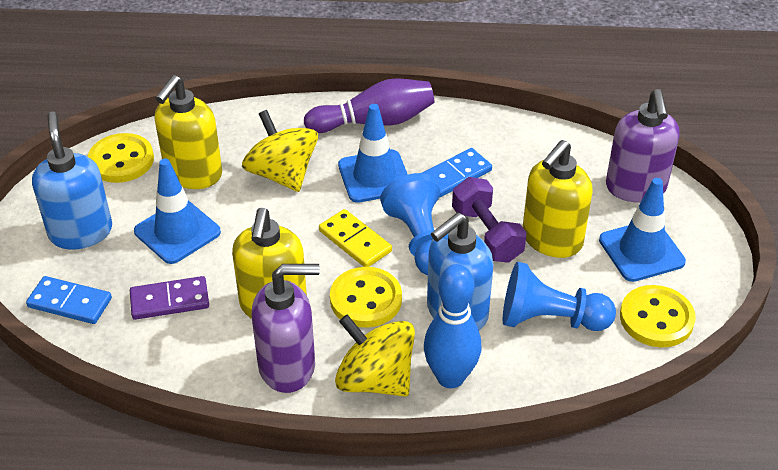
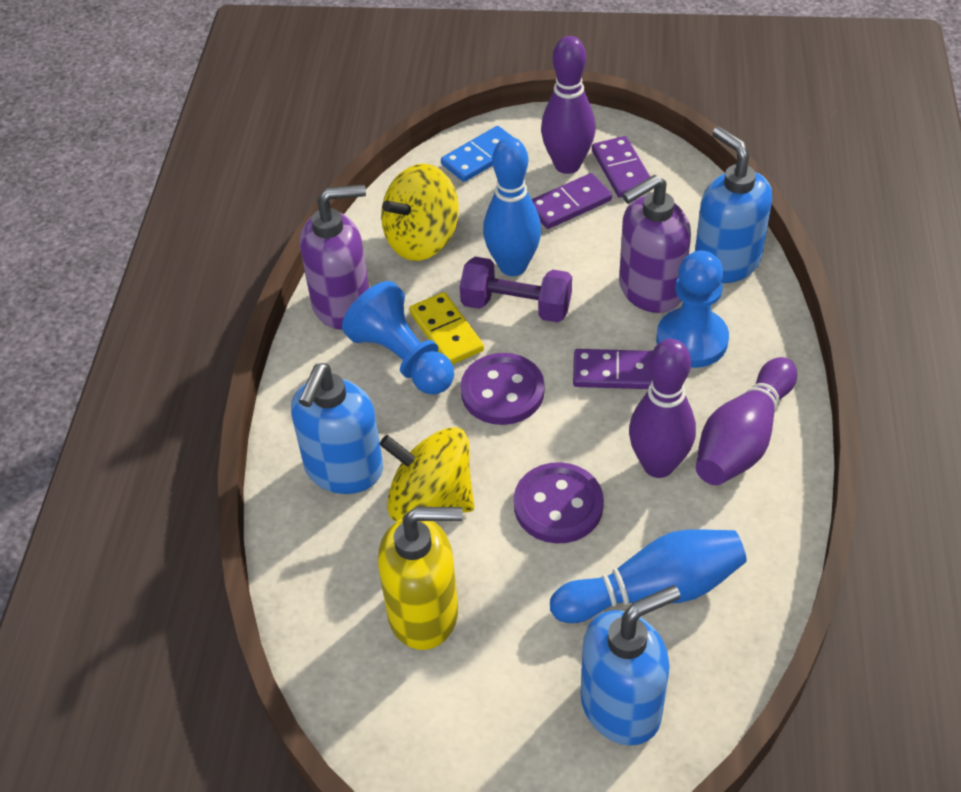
blue bowling pin: 1 -> 2
blue domino: 2 -> 1
blue soap dispenser: 2 -> 3
blue traffic cone: 3 -> 0
purple bowling pin: 1 -> 3
purple button: 0 -> 2
purple domino: 1 -> 3
yellow button: 3 -> 0
yellow soap dispenser: 3 -> 1

